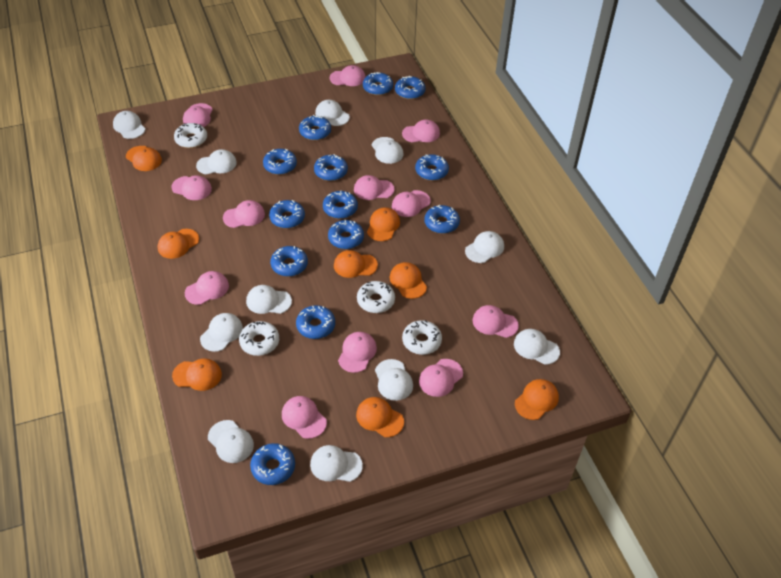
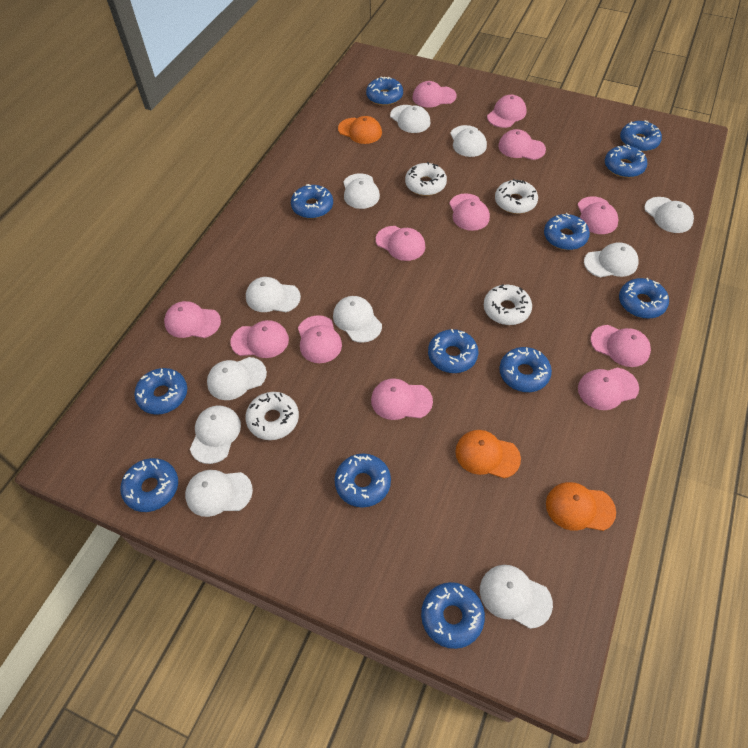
blue donut: 13 -> 12
orange cap: 8 -> 3

